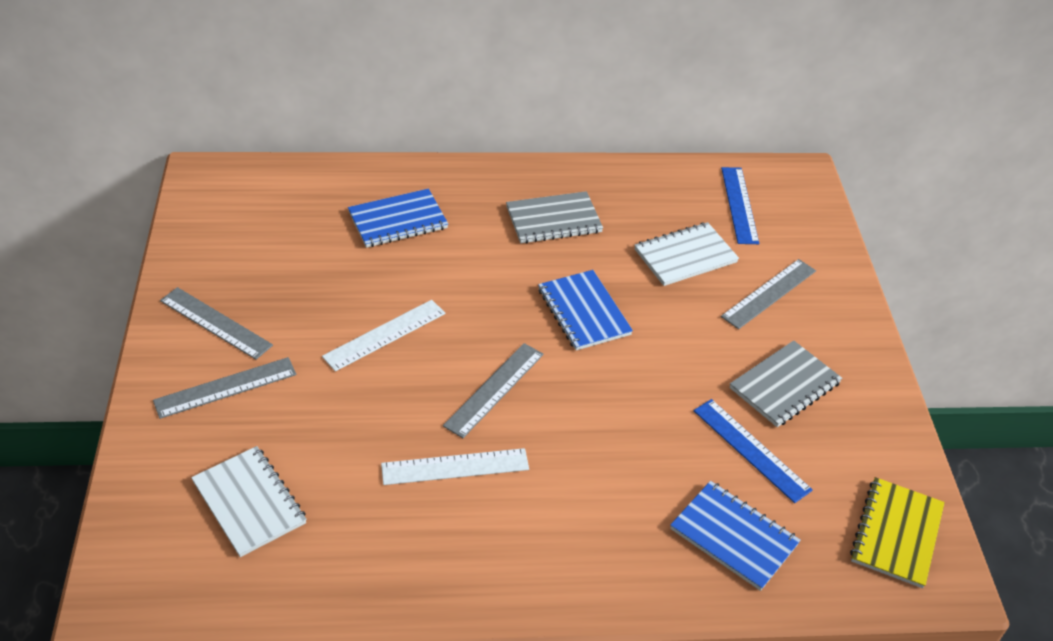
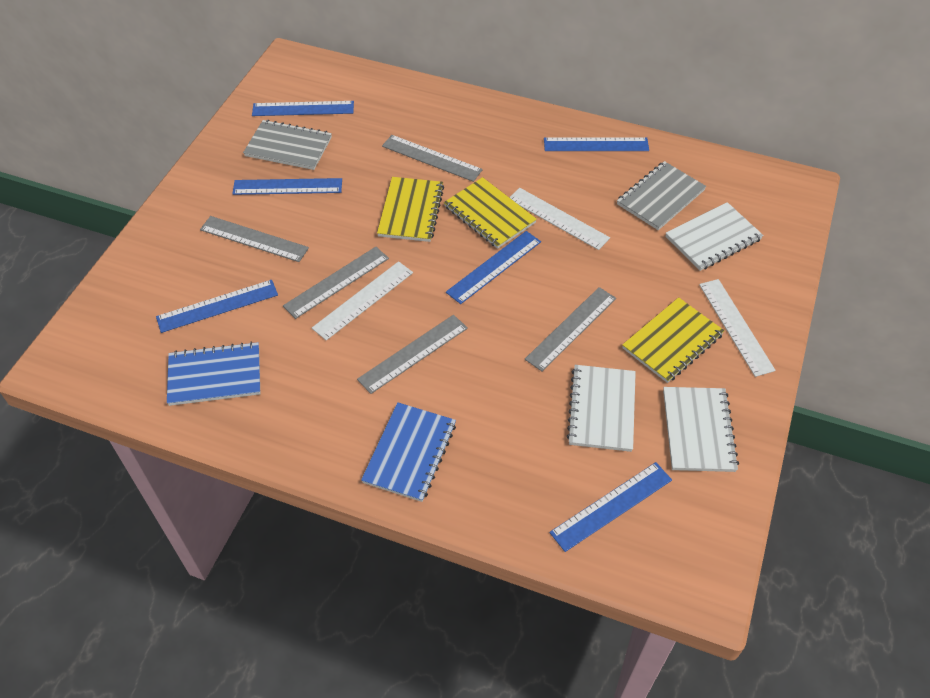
blue notebook: 3 -> 2
blue ruler: 2 -> 6
grey ruler: 4 -> 5
white notebook: 2 -> 3
white ruler: 2 -> 3
yellow notebook: 1 -> 3

